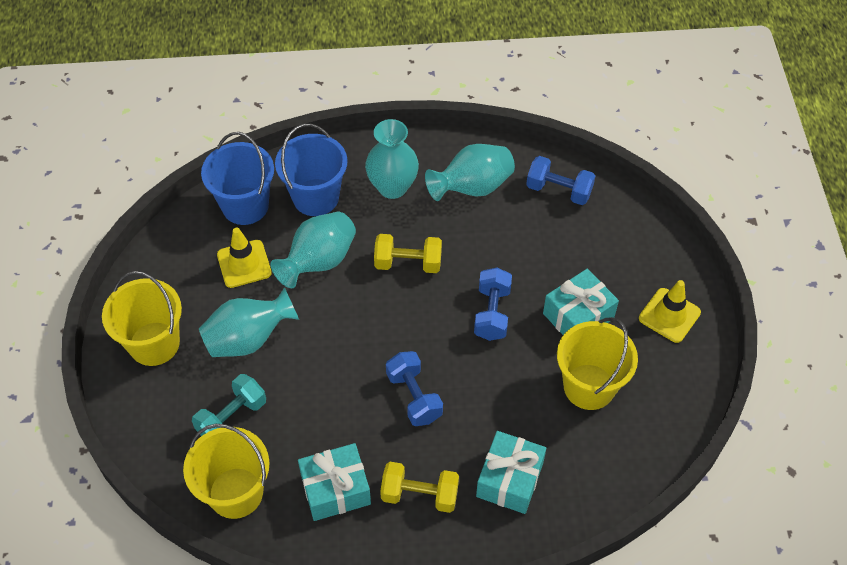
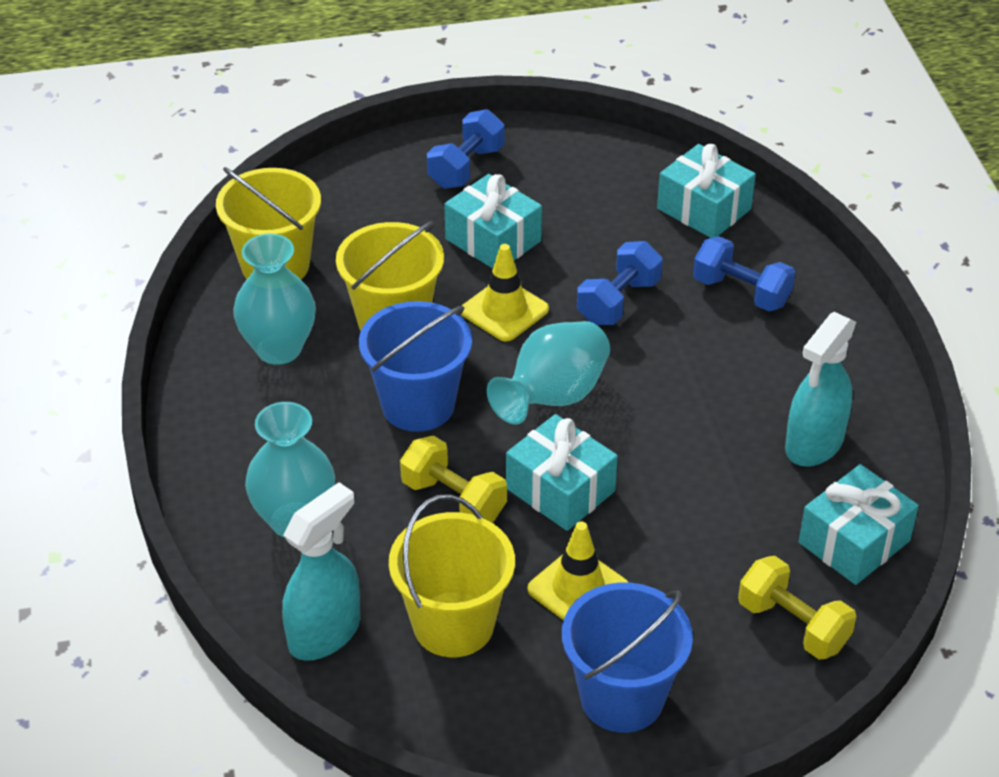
turquoise dumbbell: 1 -> 0
turquoise gift: 3 -> 4
turquoise spray bottle: 0 -> 2
turquoise vase: 4 -> 3

